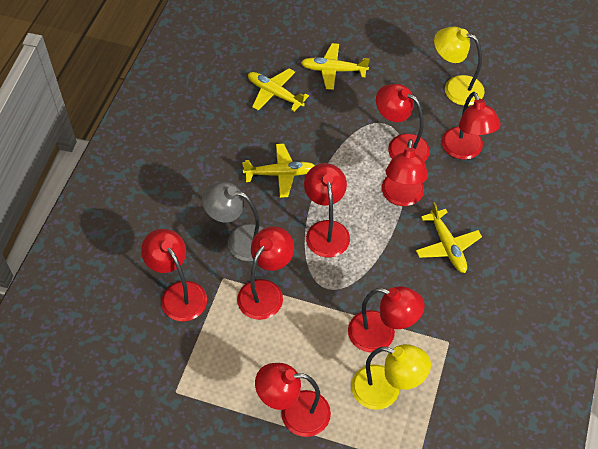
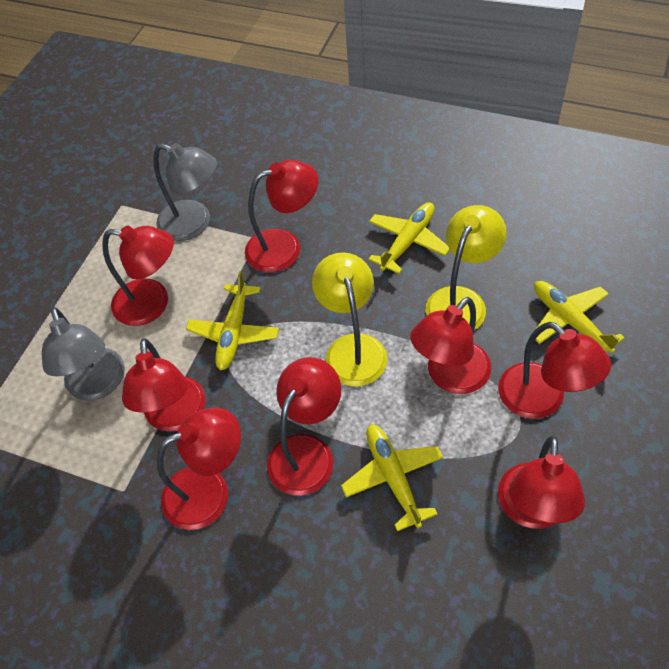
grey lamp: 1 -> 2

